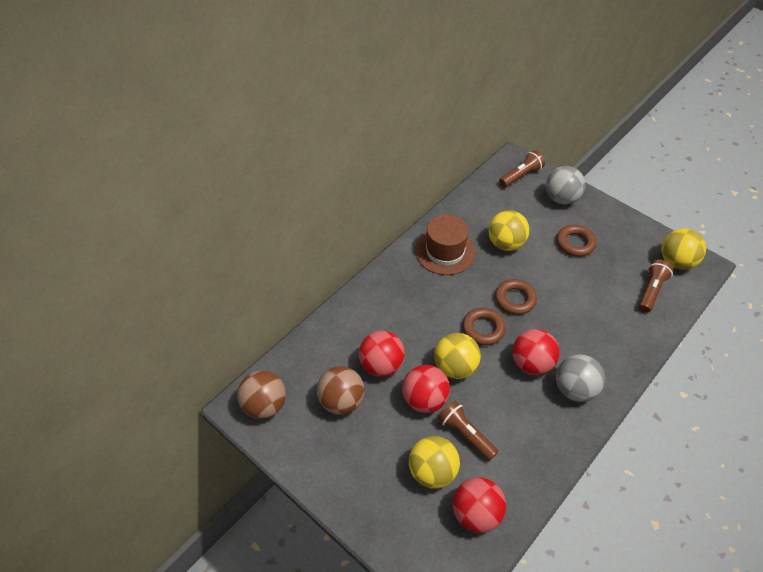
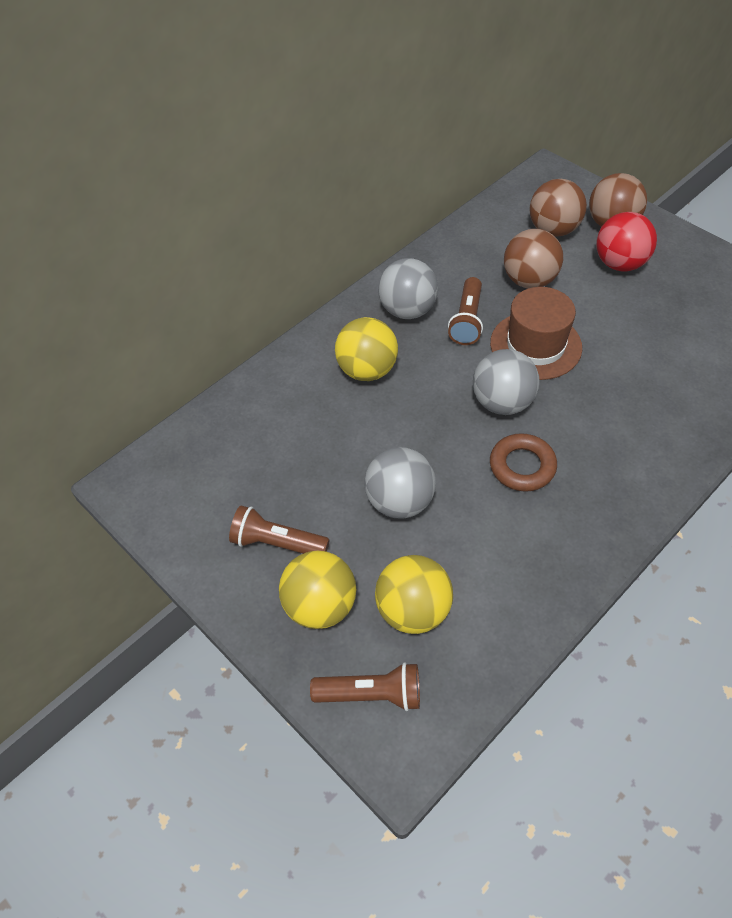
brown ball: 2 -> 3
brown ring: 3 -> 1
grey ball: 2 -> 3
red ball: 4 -> 1
yellow ball: 4 -> 3

